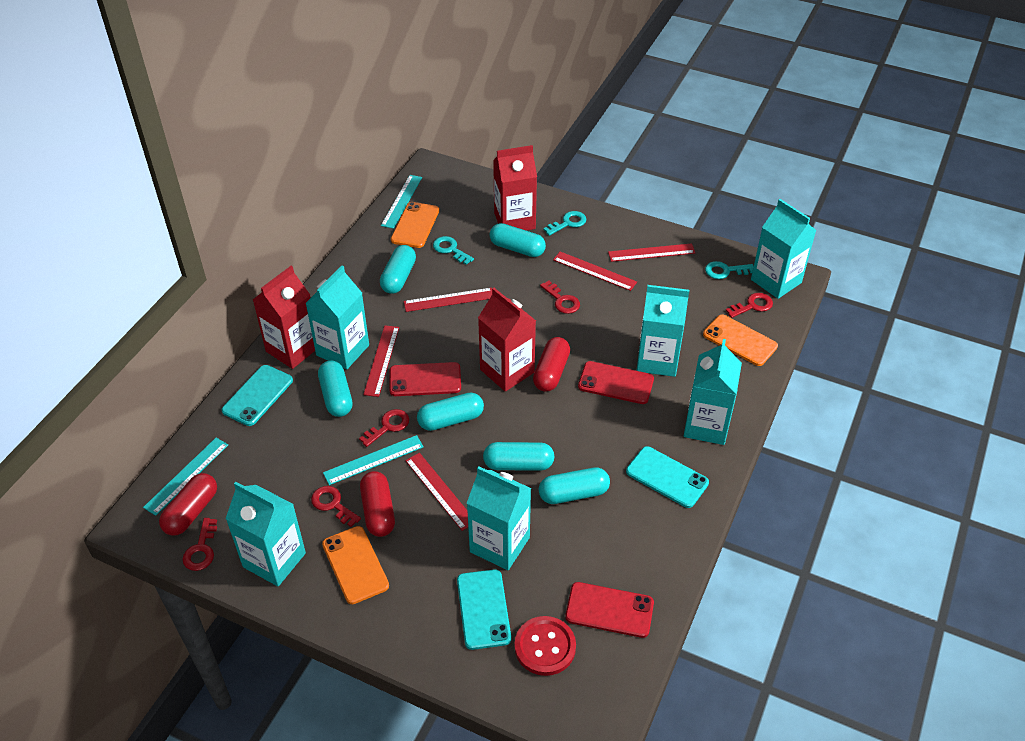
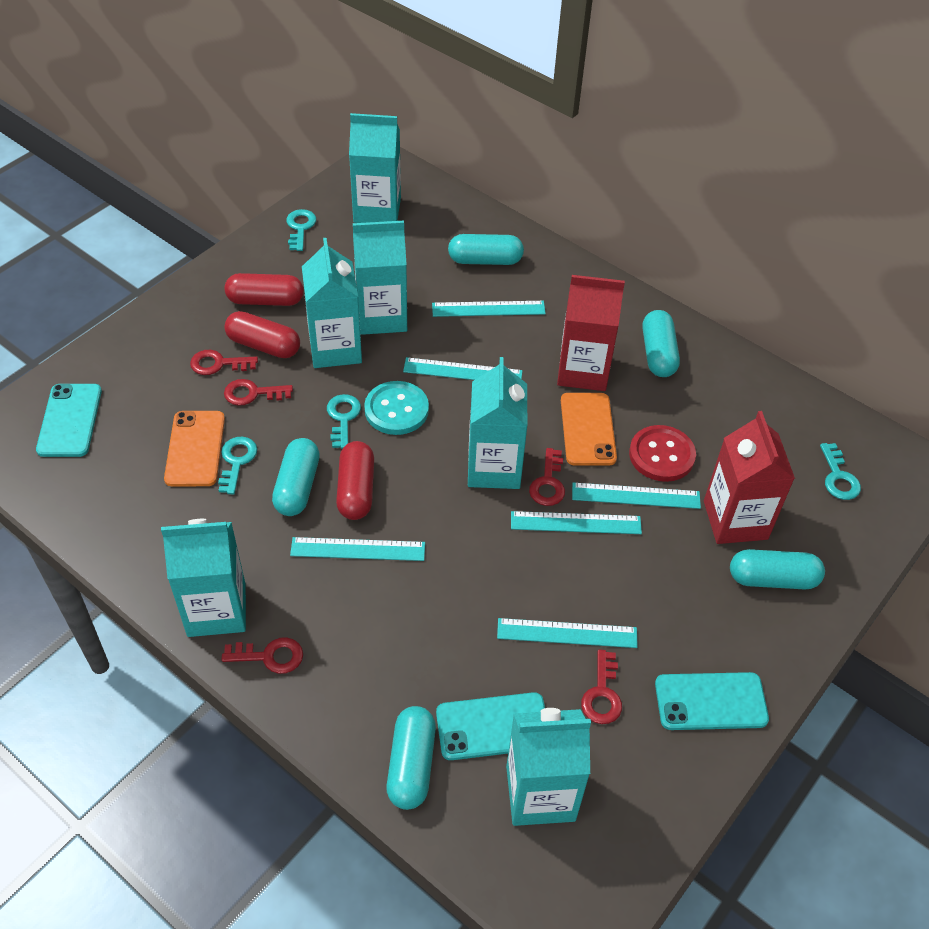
orange phone: 3 -> 2
red carton: 3 -> 2
red phone: 3 -> 0
red ruler: 5 -> 0
turquoise button: 0 -> 1
turquoise capsule: 6 -> 5
turquoise key: 3 -> 4
turquoise ruler: 3 -> 6

